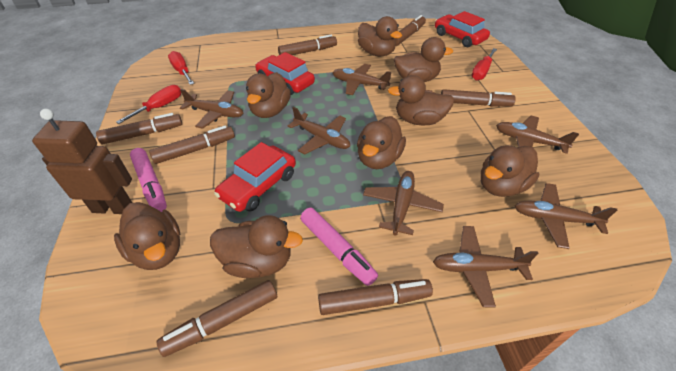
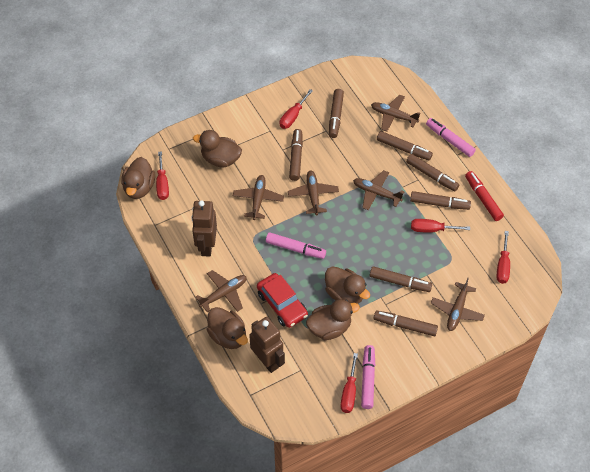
brown duck: 8 -> 5
brown plane: 7 -> 6
brown robot: 1 -> 2
pink marker: 2 -> 3
red car: 3 -> 1
red marker: 0 -> 1
red screwdriver: 3 -> 5

